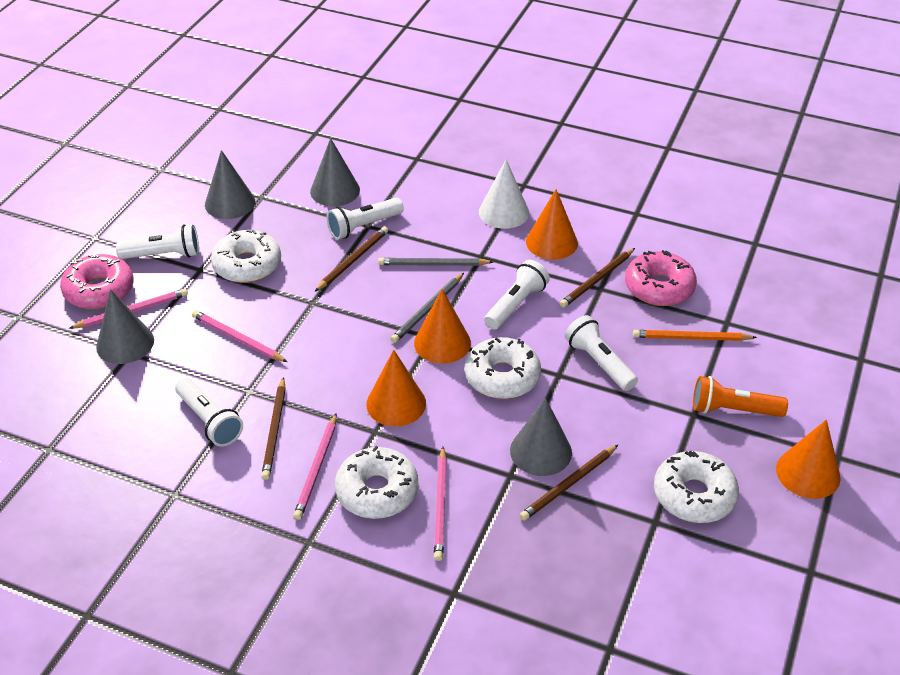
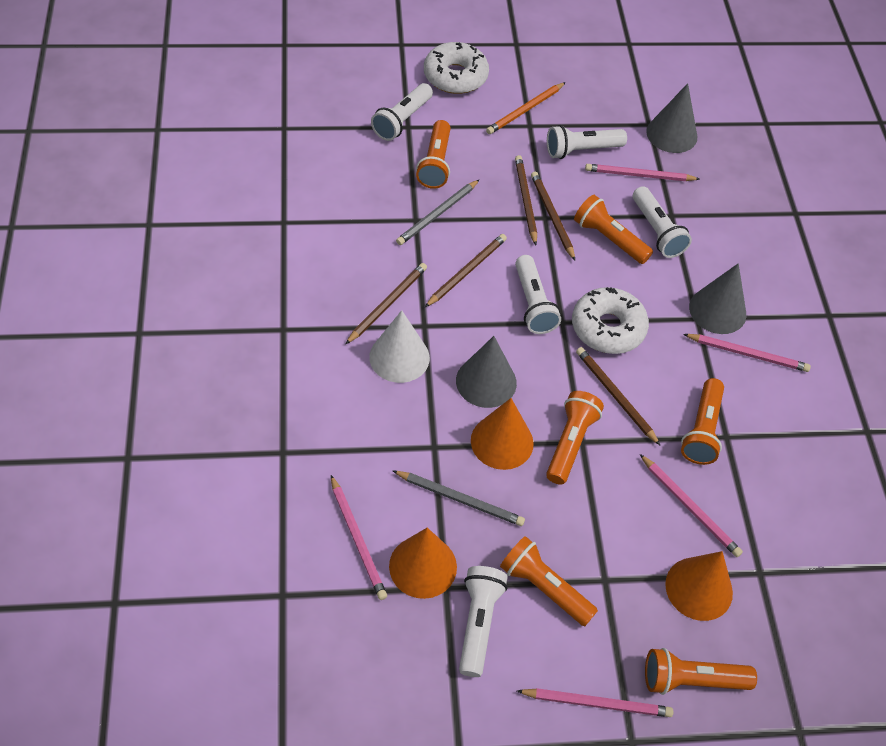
brown pencil: 4 -> 5
grey cone: 4 -> 3
orange cone: 4 -> 3
orange flashlight: 1 -> 6
pink donut: 2 -> 0
pink pencil: 4 -> 5
white donut: 4 -> 2

